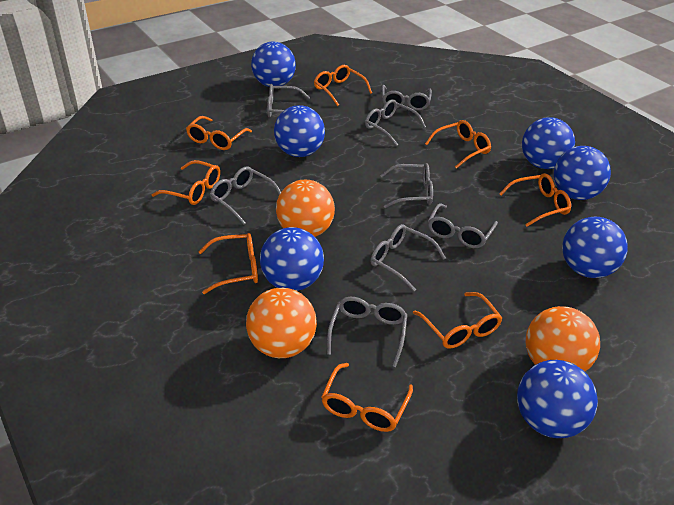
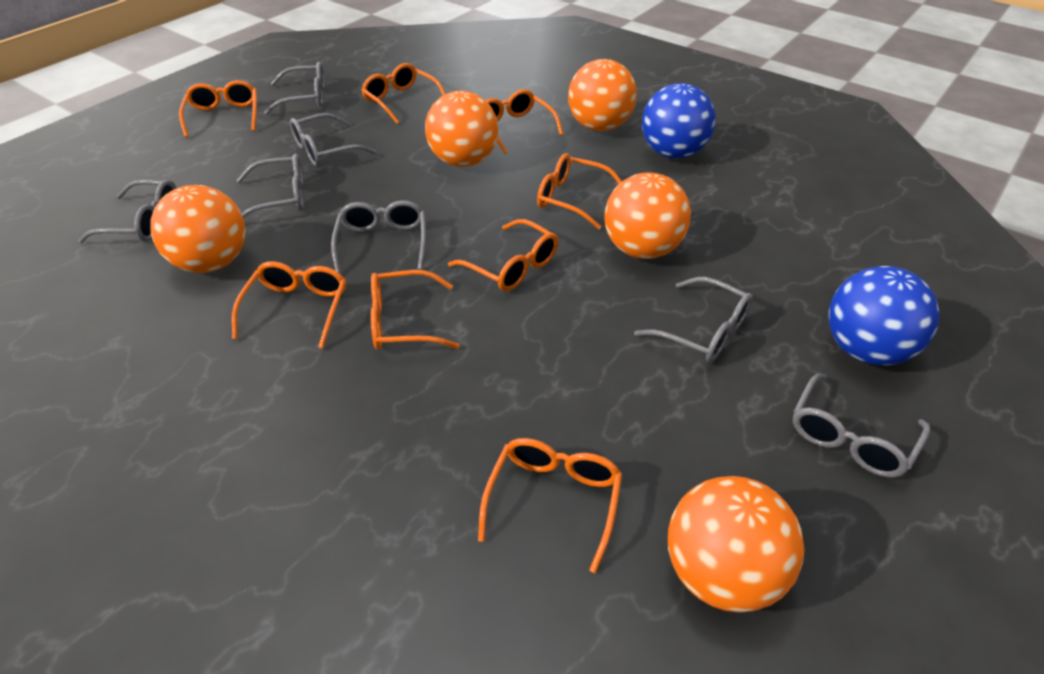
blue ball: 7 -> 2
grey glasses: 8 -> 7
orange ball: 3 -> 5

